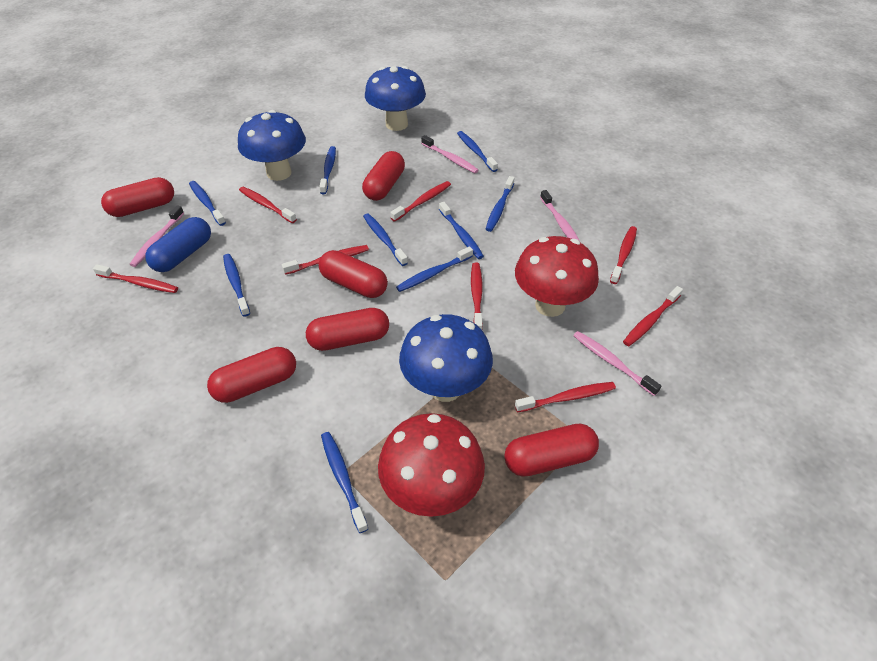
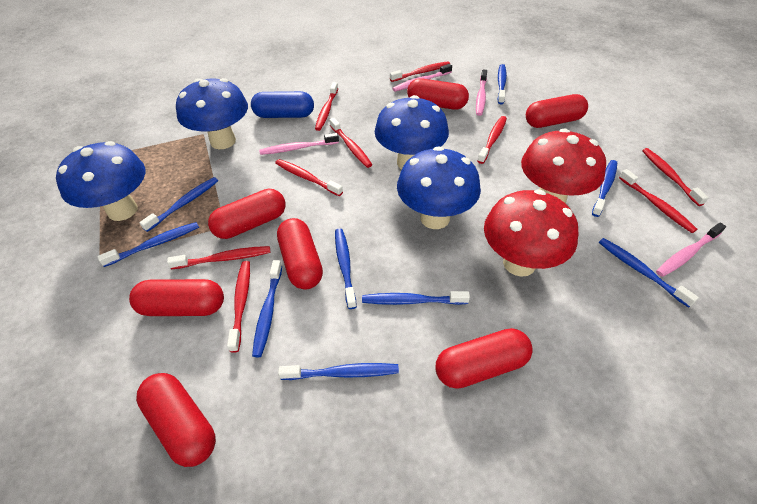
blue mushroom: 3 -> 4
red capsule: 6 -> 7
red toothbrush: 8 -> 9

